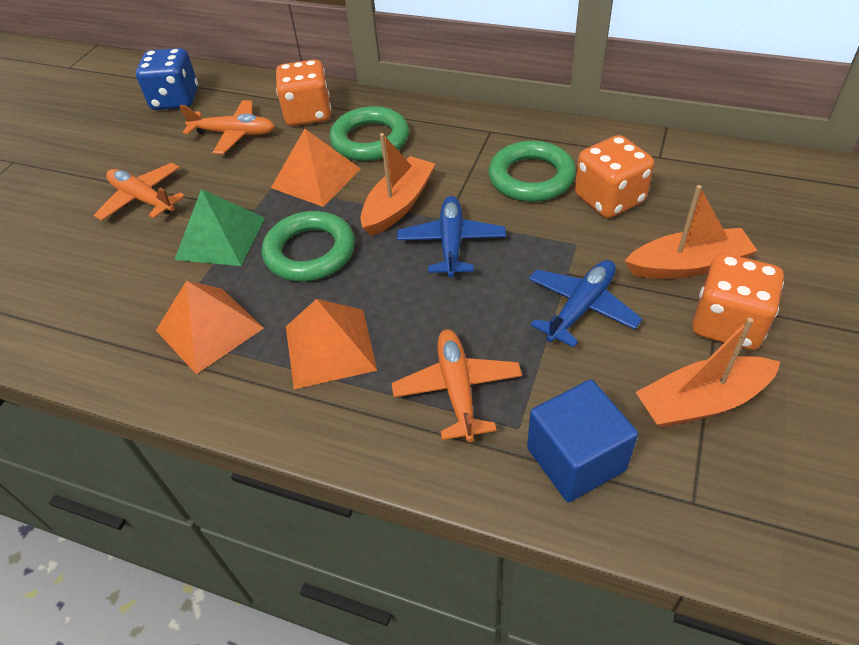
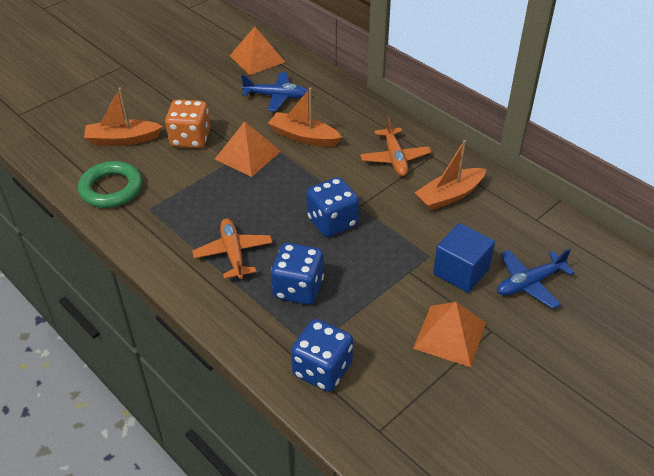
blue dice: 1 -> 3
green pyramid: 1 -> 0
green ring: 3 -> 1
orange dice: 3 -> 1
orange plane: 3 -> 2

